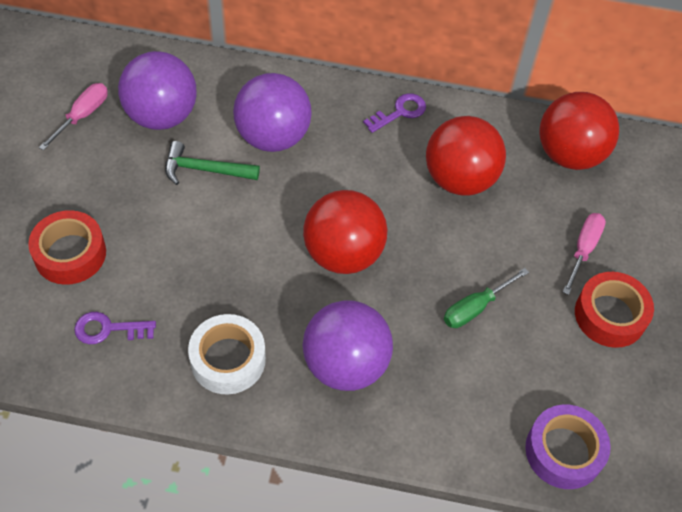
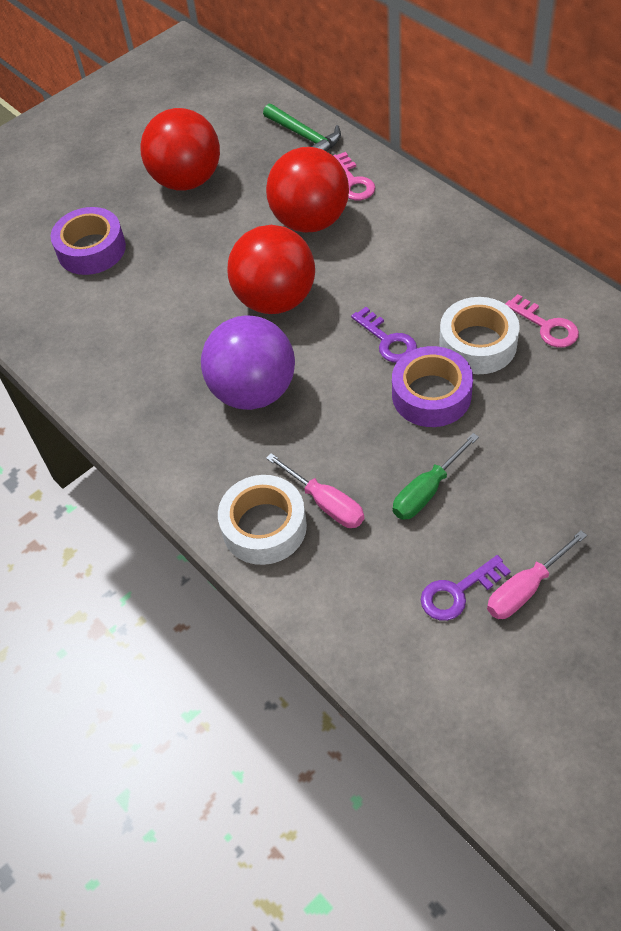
pink key: 0 -> 2
purple ball: 3 -> 1
purple tape: 1 -> 2
red tape: 2 -> 0
white tape: 1 -> 2

